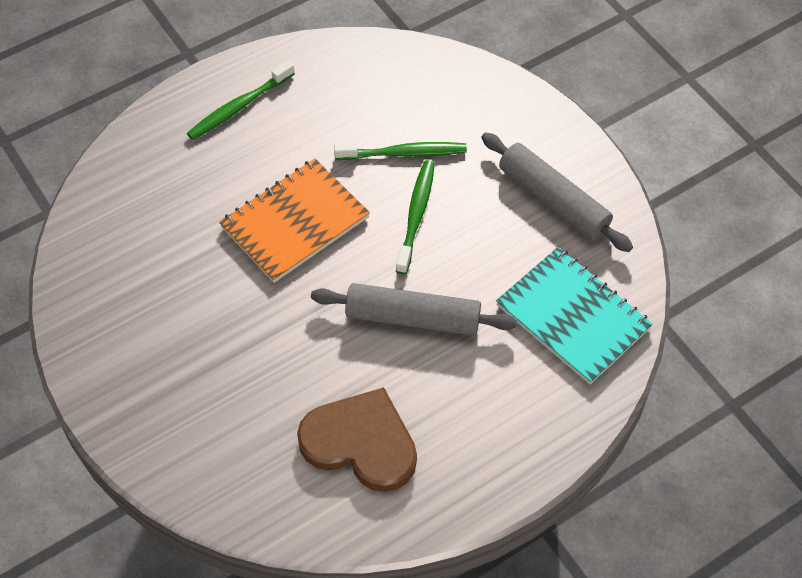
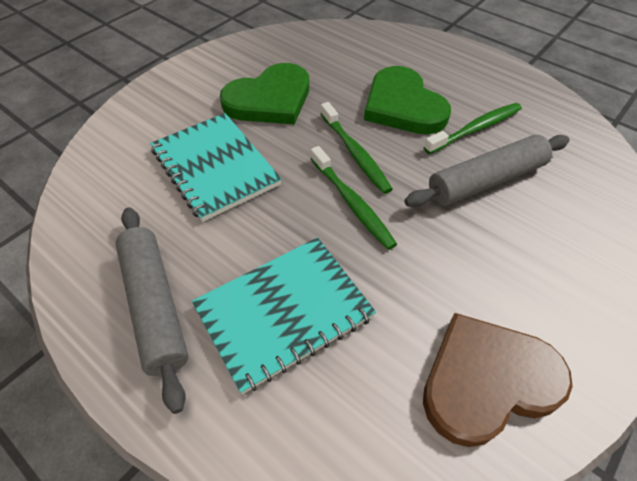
green heart: 0 -> 2
orange notebook: 1 -> 0
turquoise notebook: 1 -> 2

